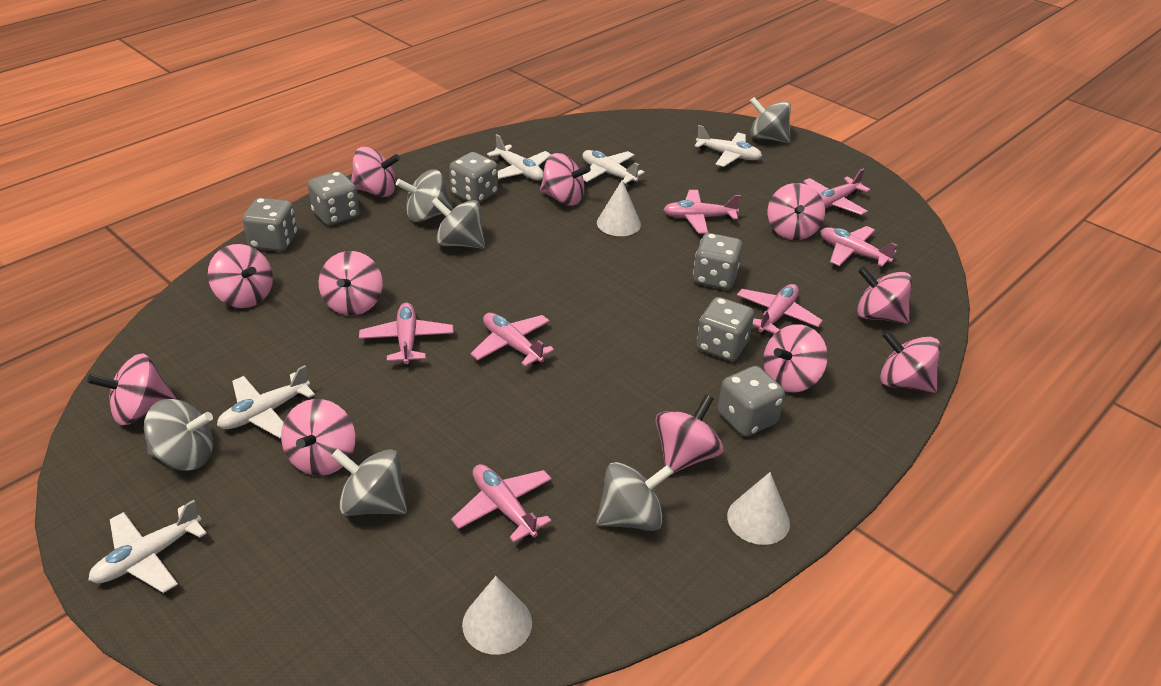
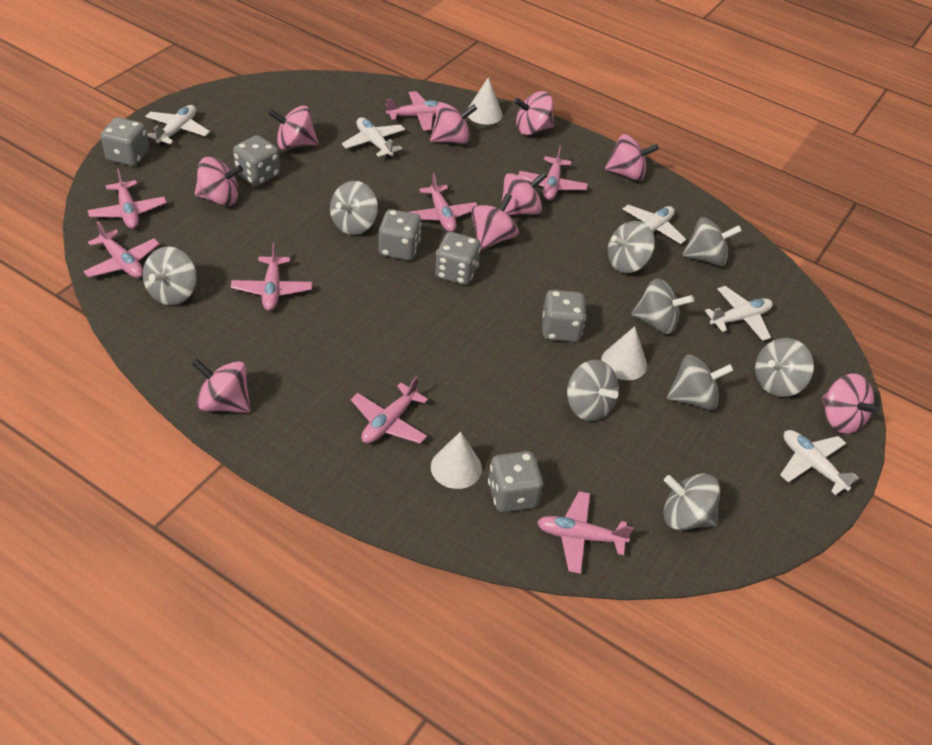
grey spinning top: 6 -> 9
pink plane: 7 -> 8
pink spinning top: 11 -> 9

